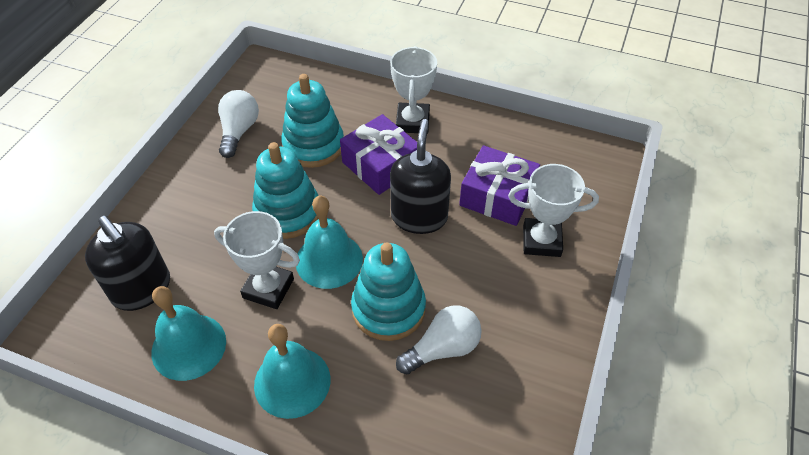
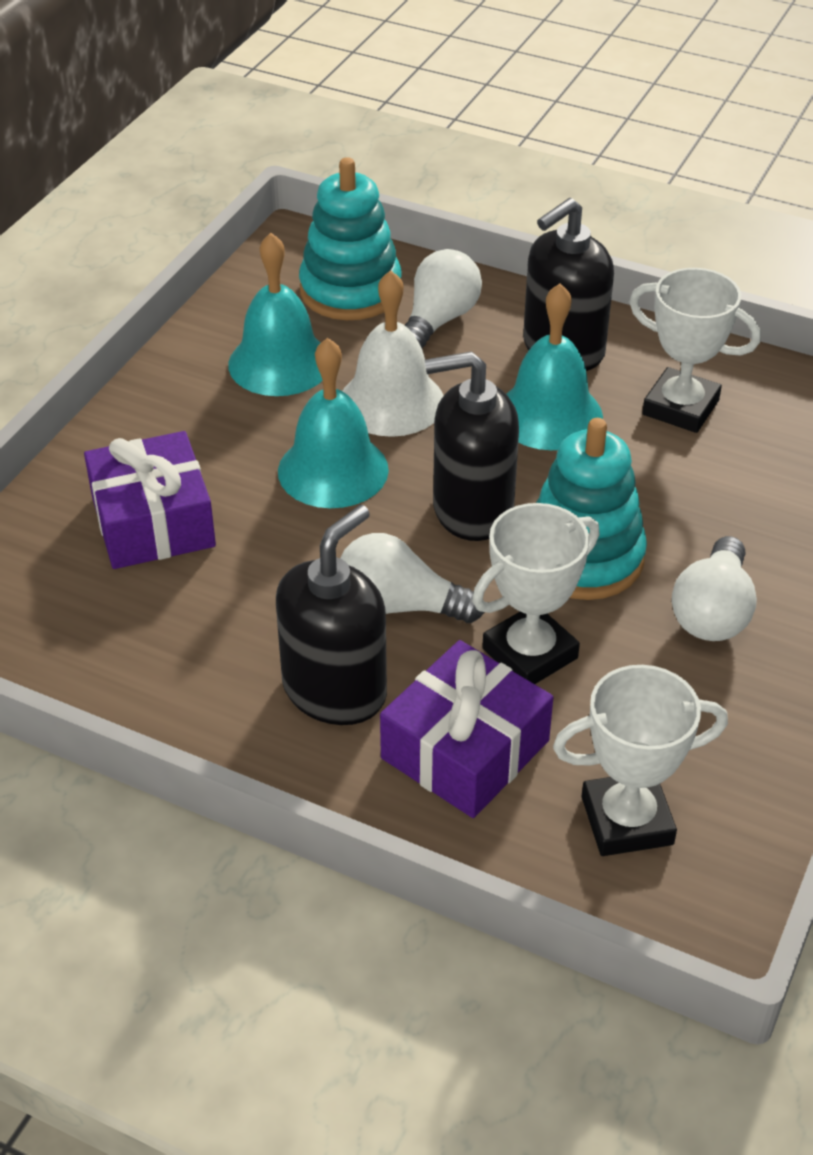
black soap dispenser: 2 -> 3
turquoise stacking toy: 3 -> 2
white bell: 0 -> 1
white light bulb: 2 -> 3

